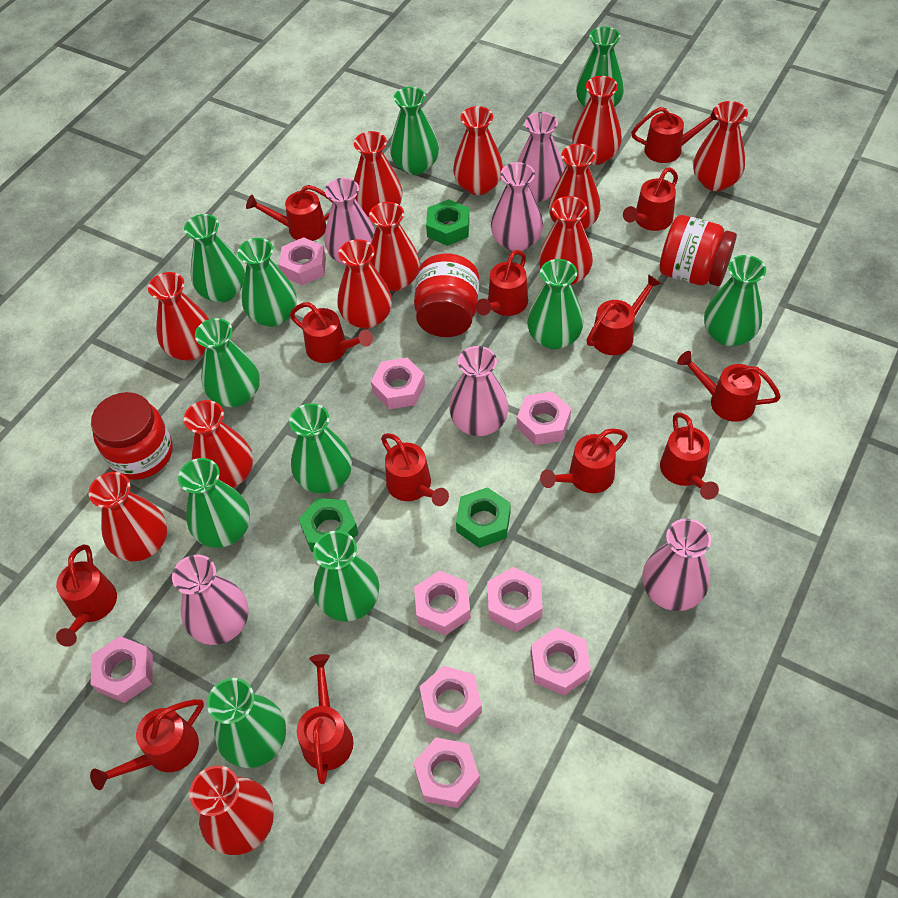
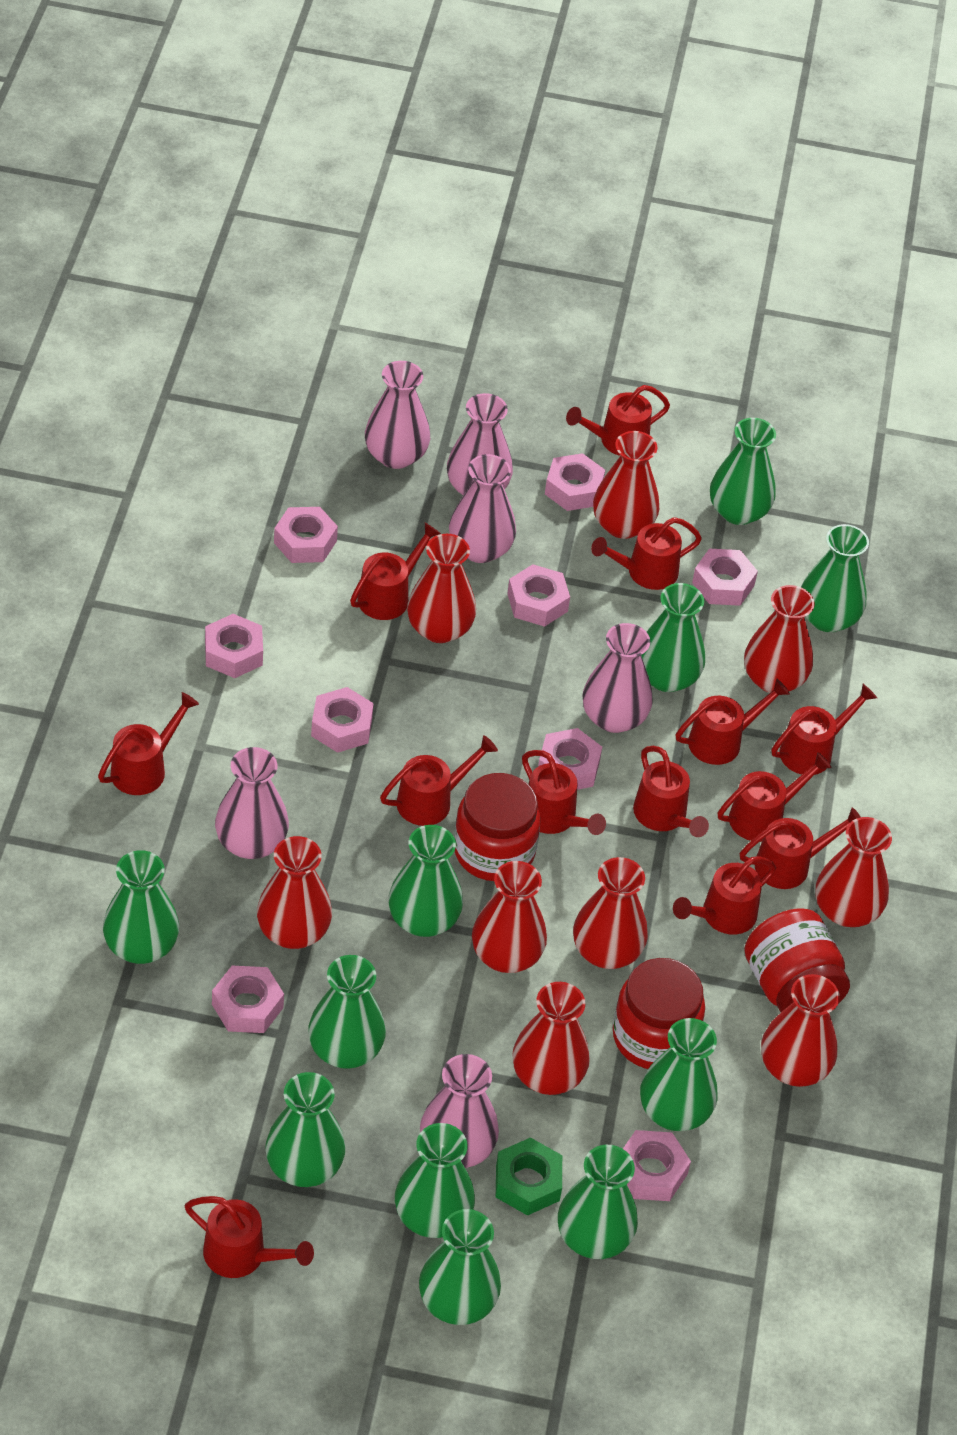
green nut: 3 -> 1
red vase: 12 -> 9

